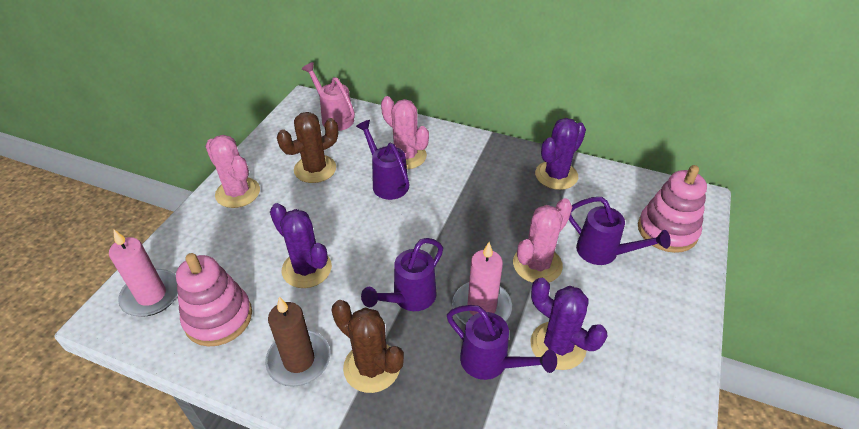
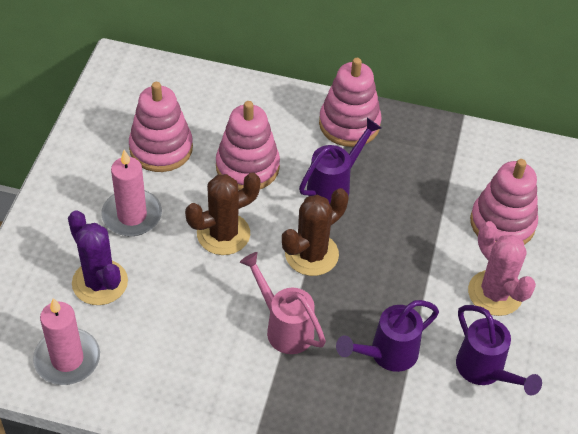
brown candle: 1 -> 0
pink cactus: 3 -> 1
pink stacking toy: 2 -> 4
purple cactus: 3 -> 1
purple watering can: 4 -> 3

